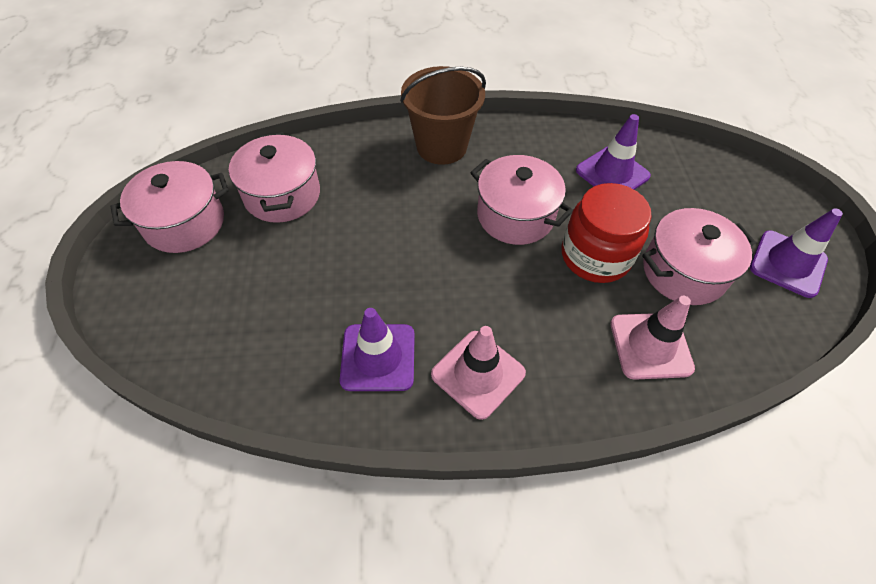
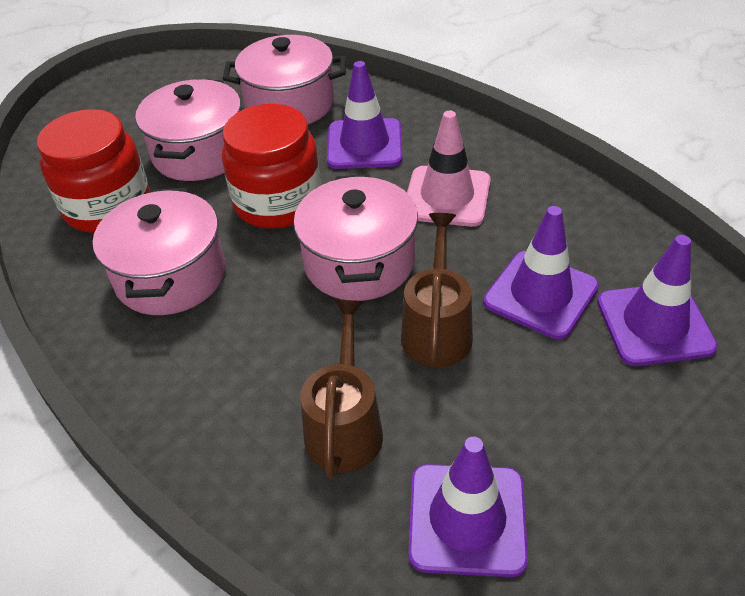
brown bucket: 1 -> 0
brown watering can: 0 -> 2
pink traffic cone: 2 -> 1
purple traffic cone: 3 -> 4
red jar: 1 -> 2

